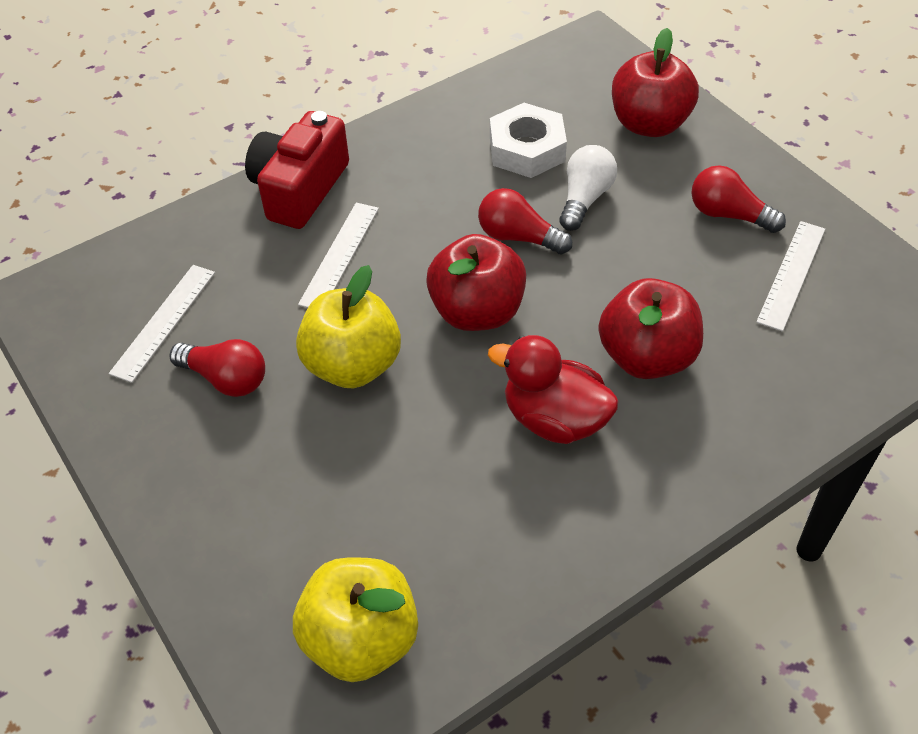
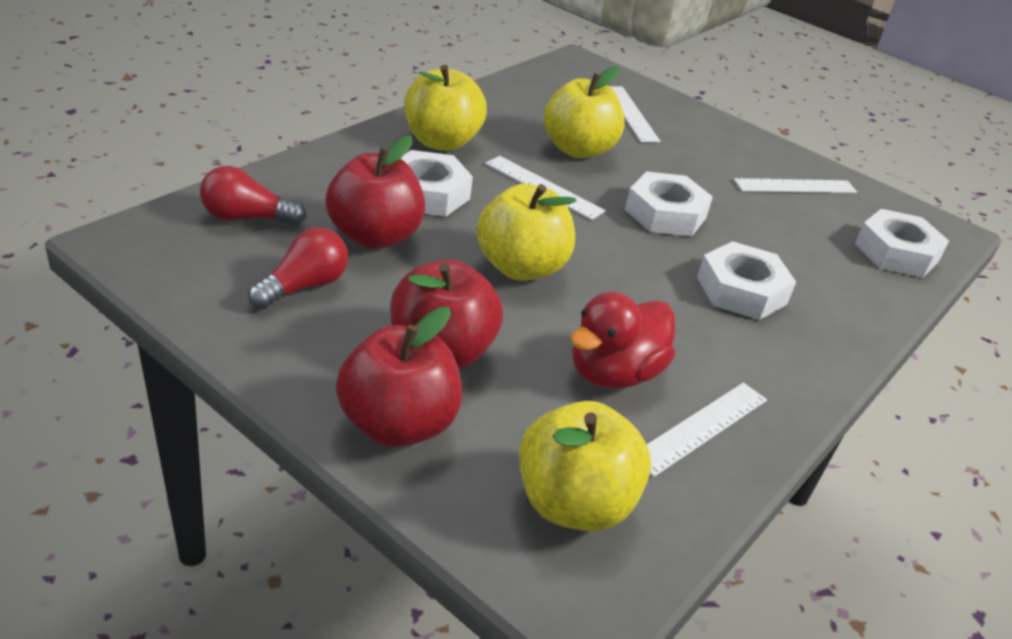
red camera: 1 -> 0
red light bulb: 3 -> 2
white light bulb: 1 -> 0
white nut: 1 -> 4
white ruler: 3 -> 4
yellow apple: 2 -> 4

